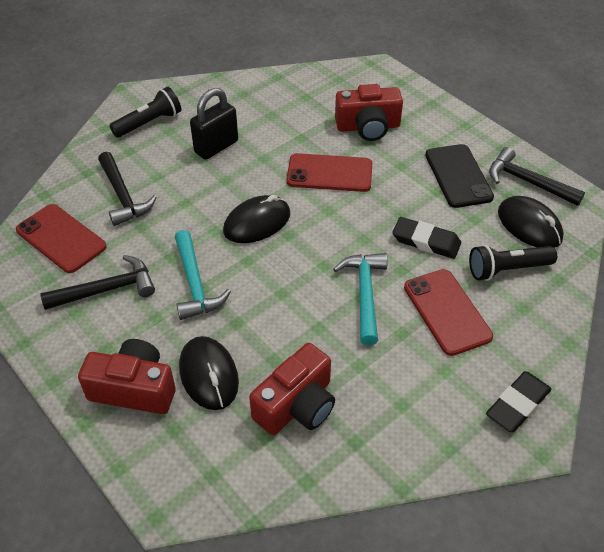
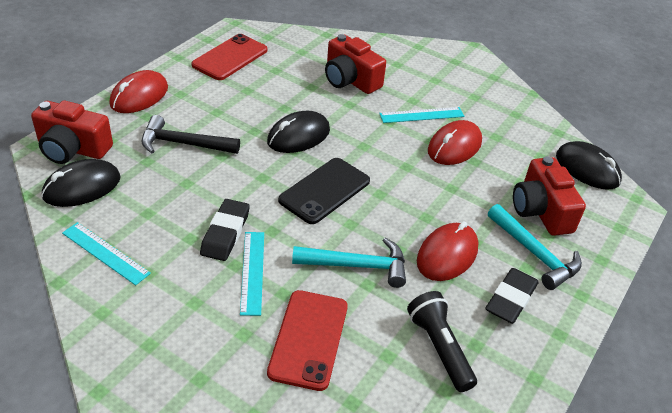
black flashlight: 2 -> 1
black hammer: 3 -> 1
black padlock: 1 -> 0
red mouse: 0 -> 3
red phone: 3 -> 2
turquoise ruler: 0 -> 3

